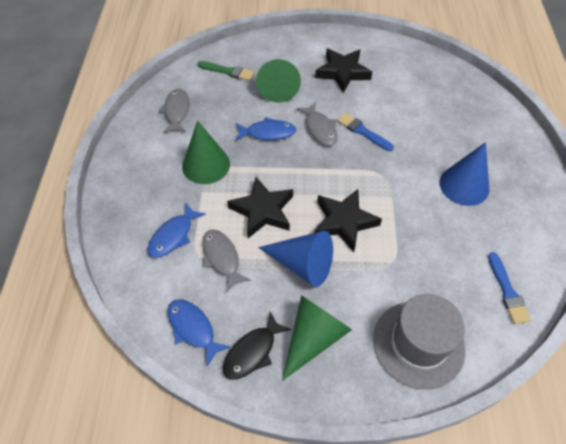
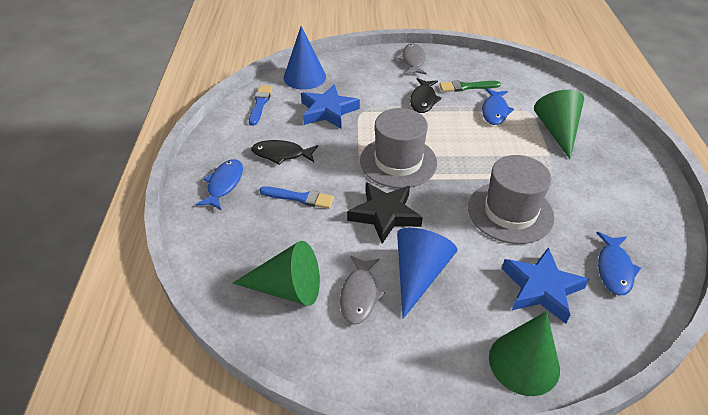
black fish: 1 -> 2
black star: 3 -> 1
blue star: 0 -> 2
grey fish: 3 -> 2
grey hat: 1 -> 2

